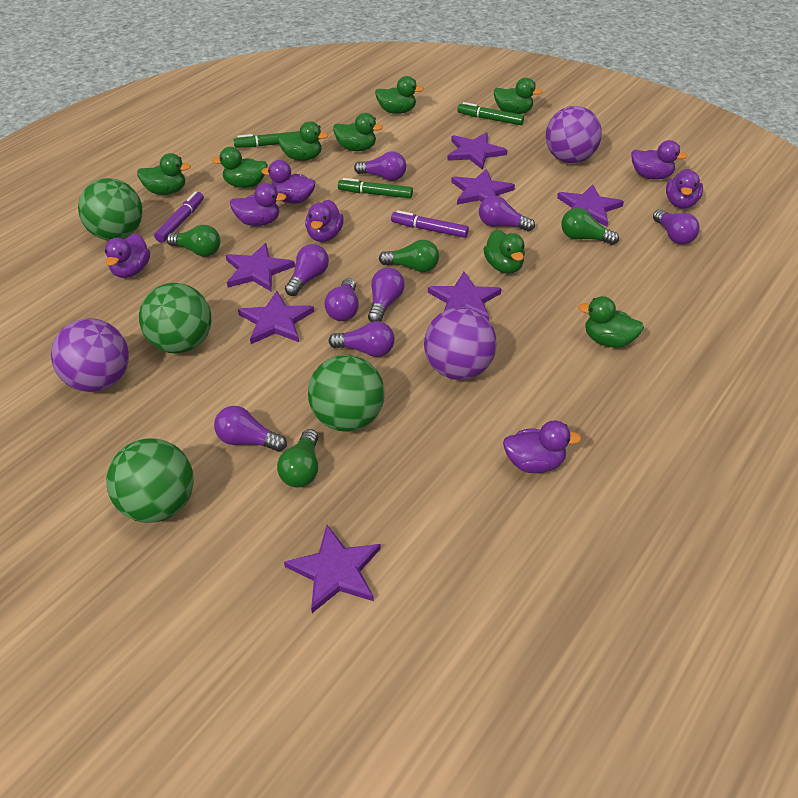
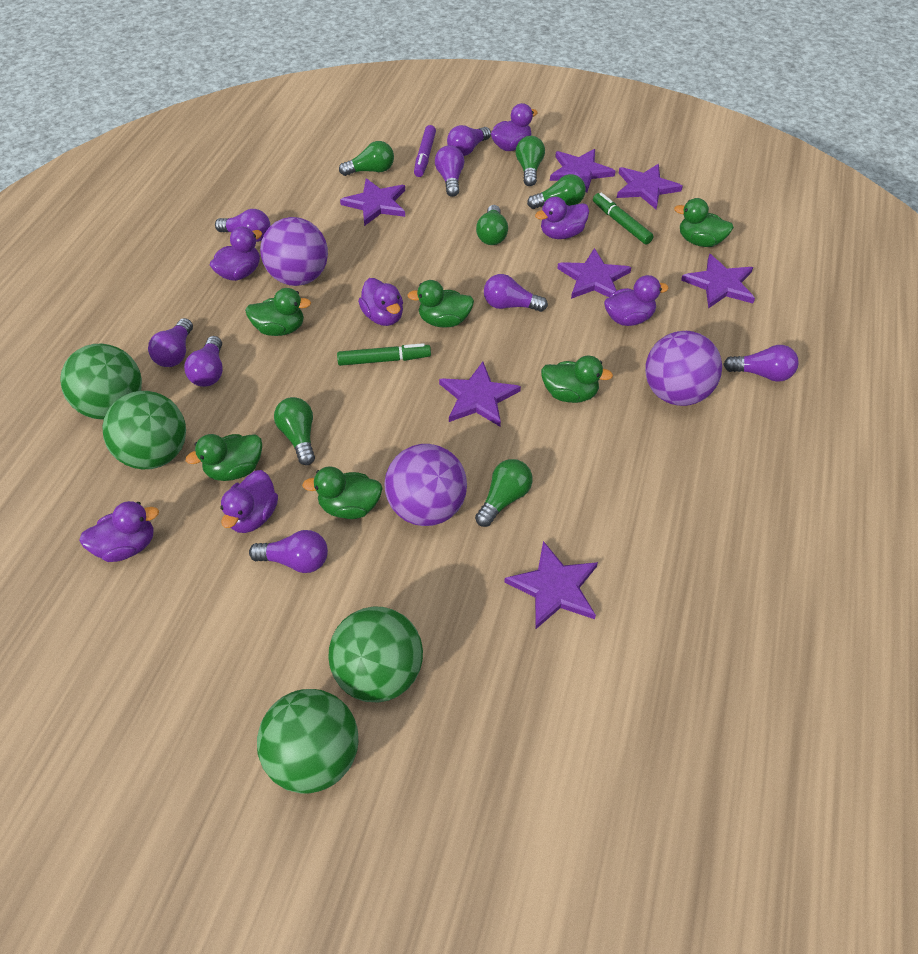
green duck: 8 -> 6
green light bulb: 4 -> 6
green marker: 3 -> 2
purple marker: 2 -> 1

